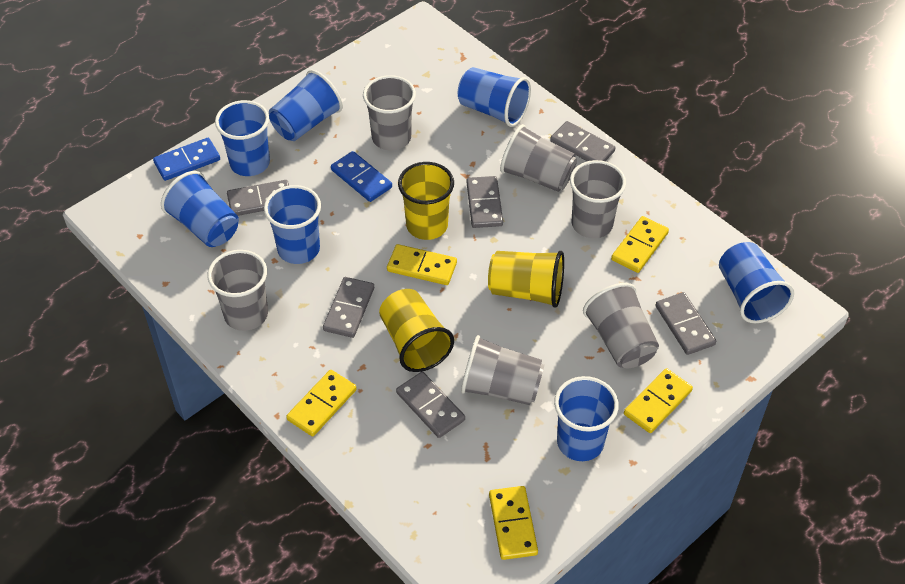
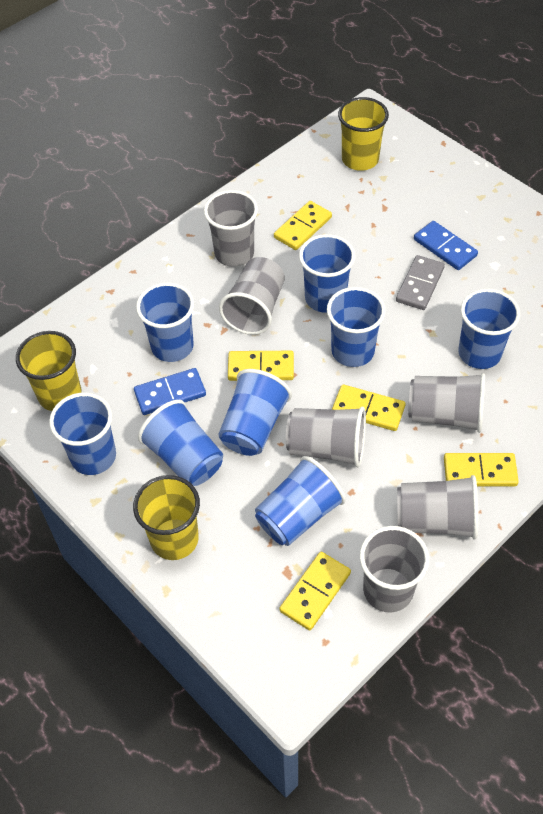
blue cup: 7 -> 8
grey domino: 6 -> 1

